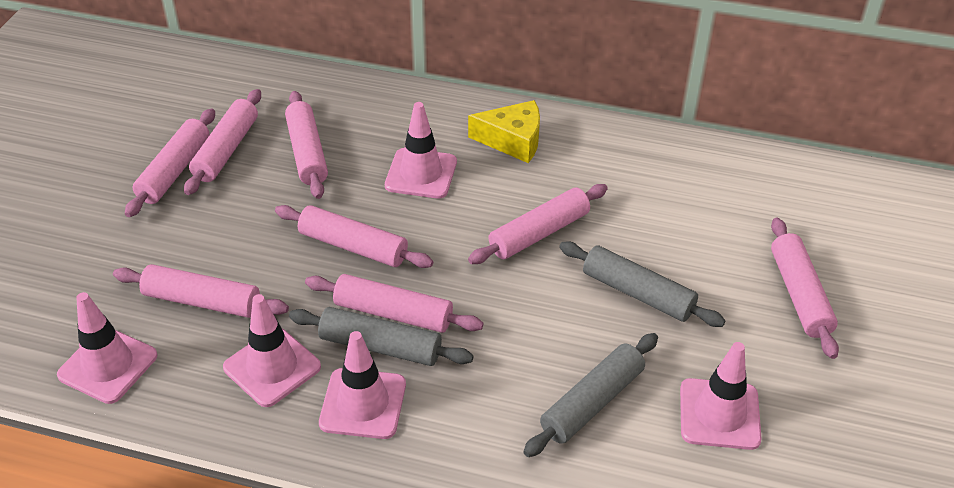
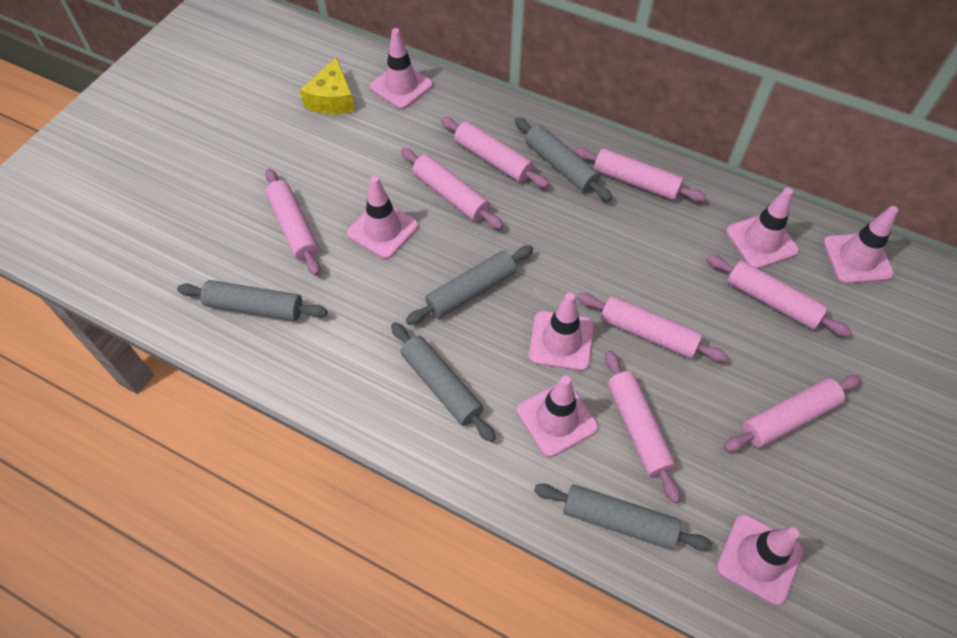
grey rolling pin: 3 -> 5
pink traffic cone: 5 -> 7

